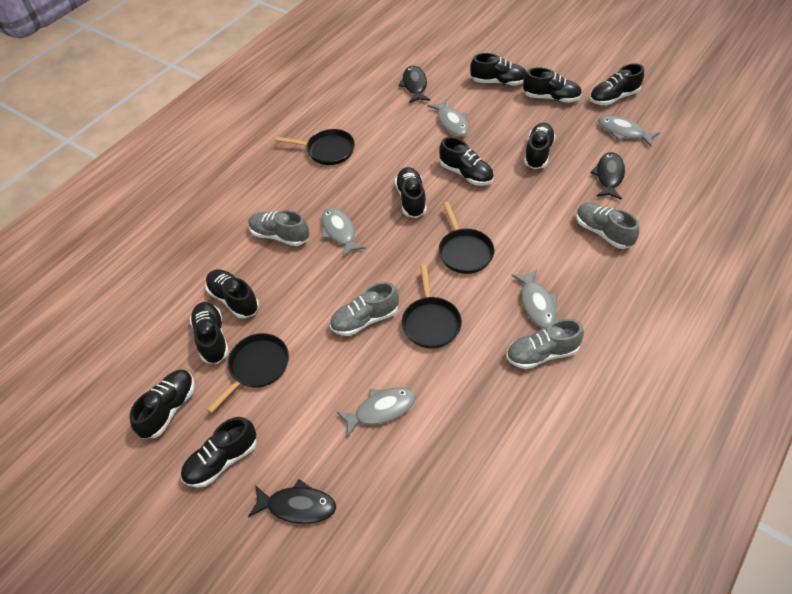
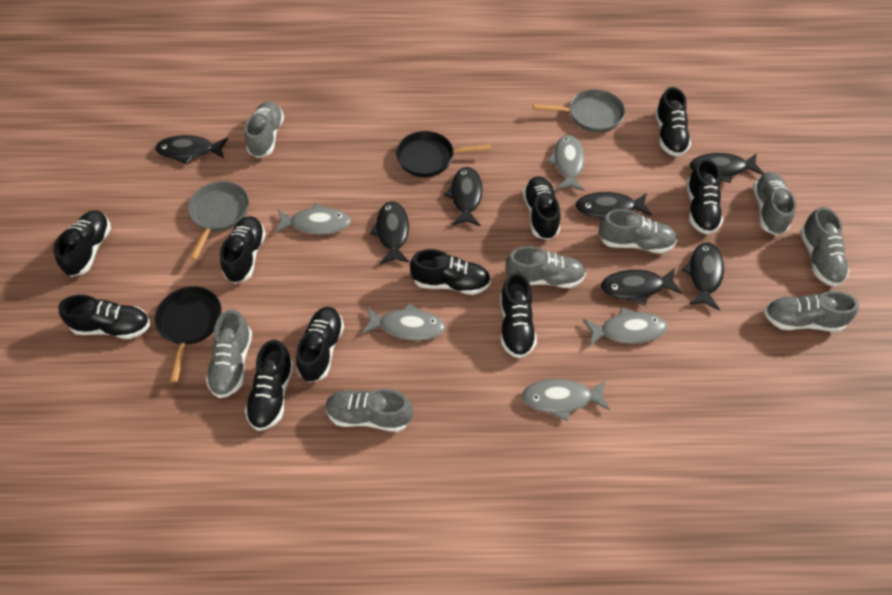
black fish: 3 -> 7
black pan: 4 -> 2
grey pan: 0 -> 2
grey shoe: 4 -> 8

